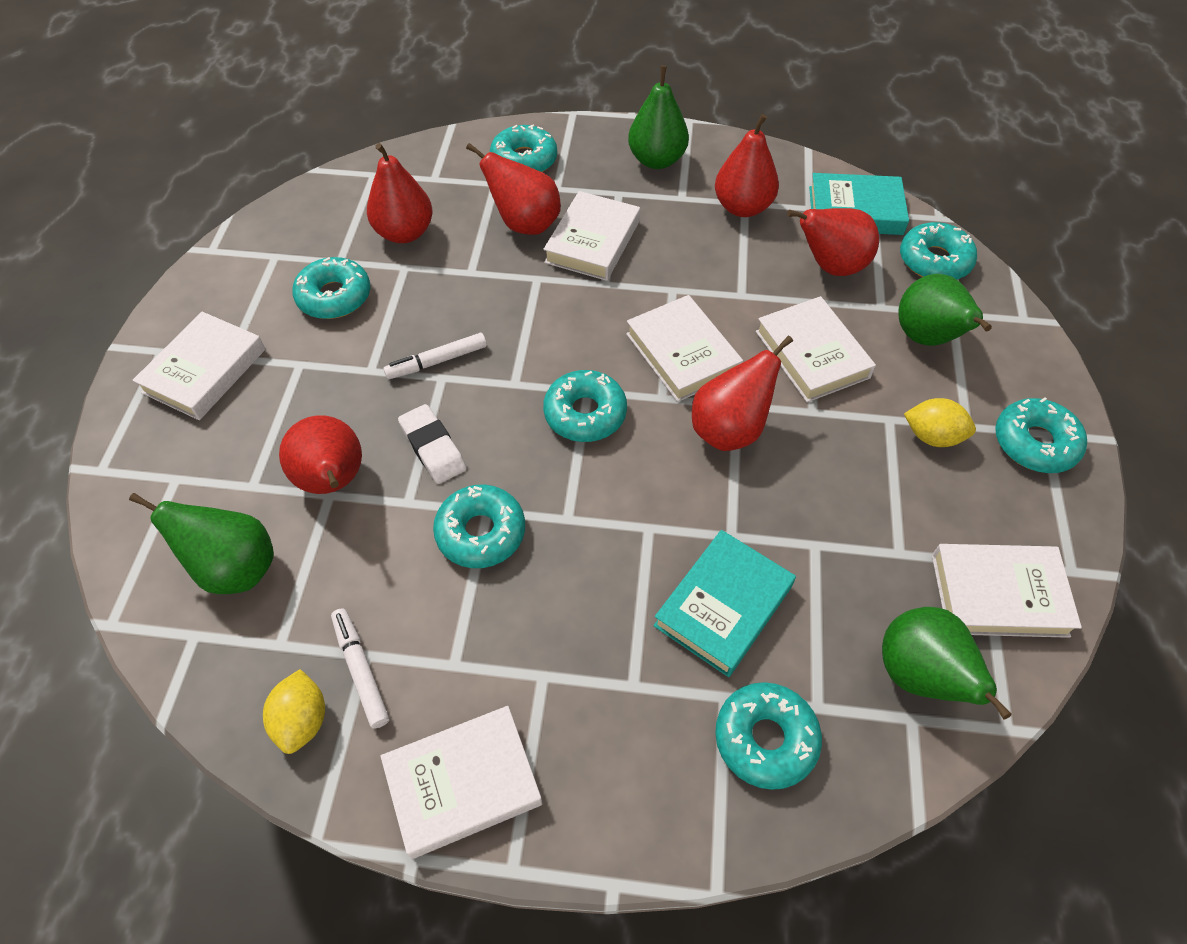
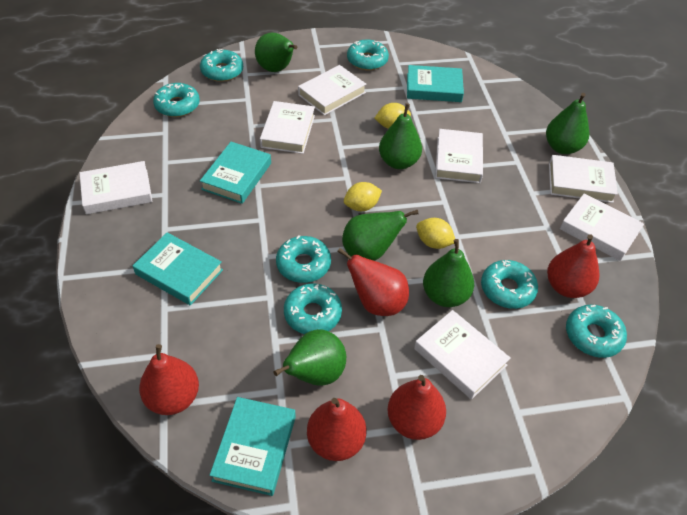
green pear: 4 -> 6
red pear: 6 -> 5
turquoise book: 2 -> 4
white book: 6 -> 7
white eraser: 1 -> 0
white marker: 2 -> 0
yellow lemon: 2 -> 3

